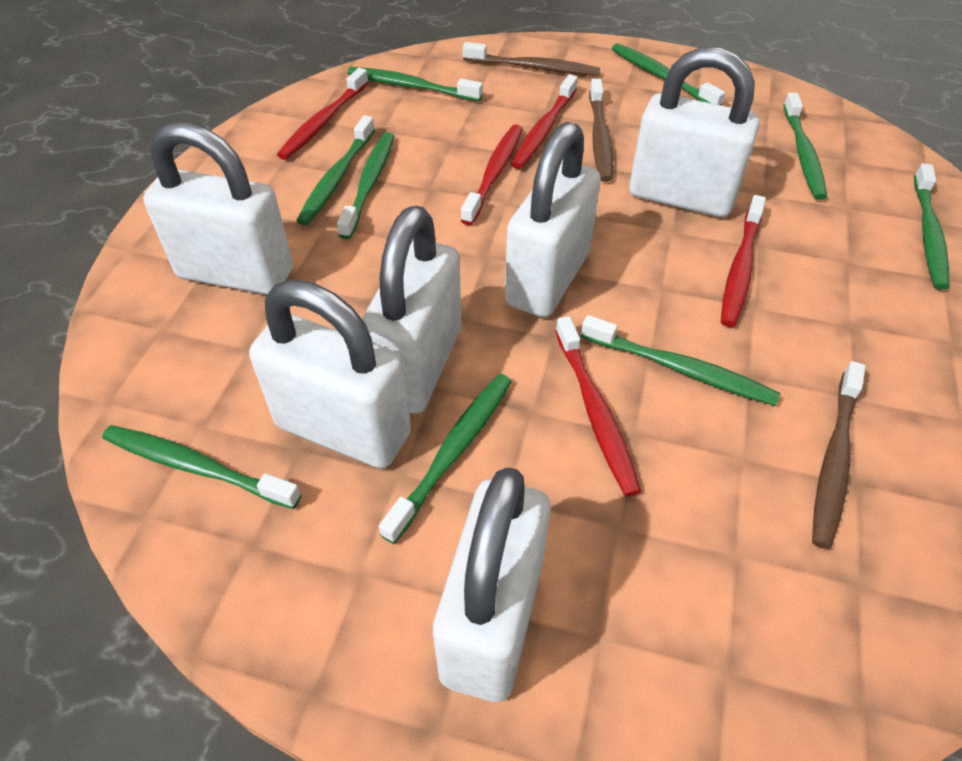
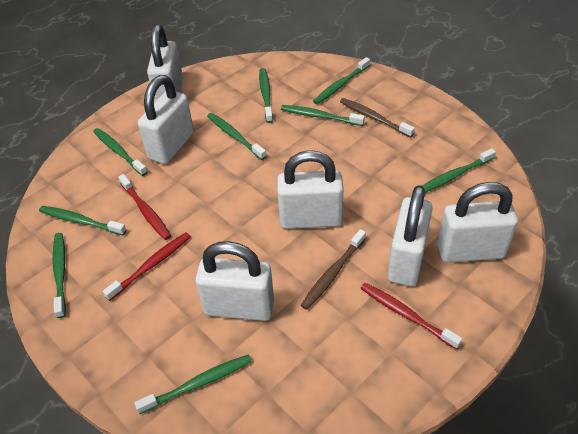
brown toothbrush: 3 -> 2
red toothbrush: 5 -> 3

